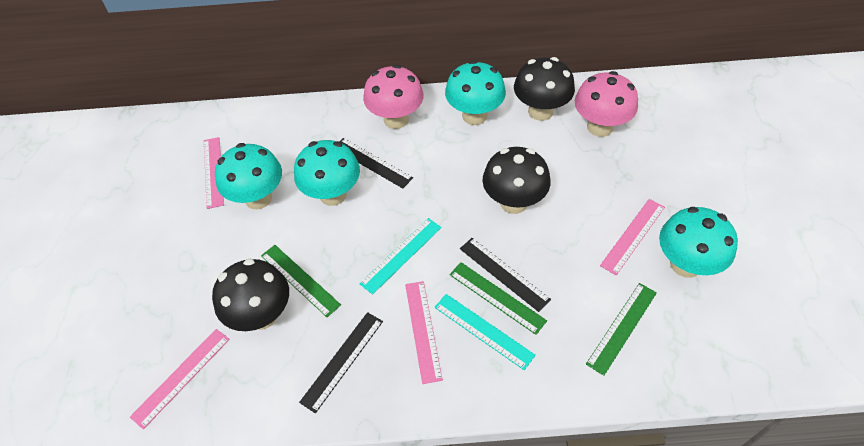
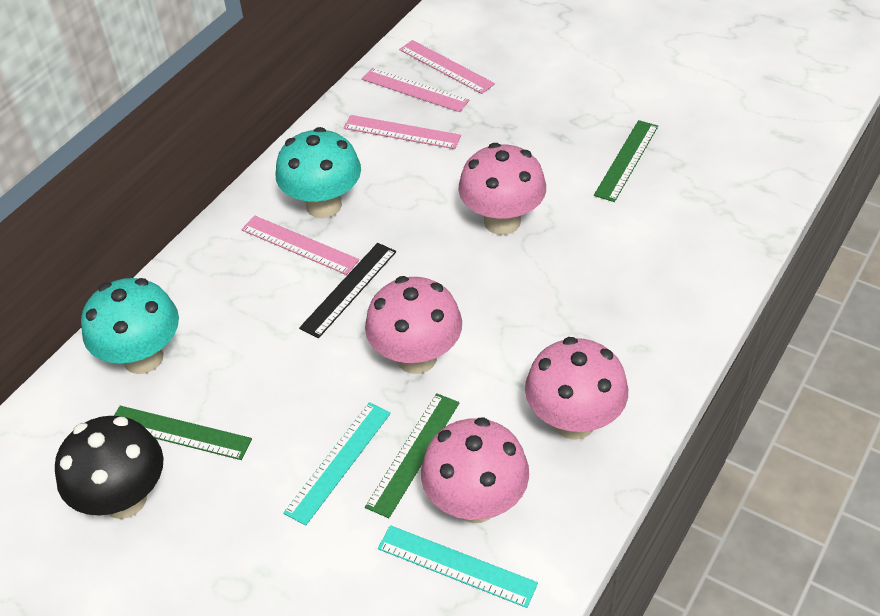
black mushroom: 3 -> 1
black ruler: 3 -> 1
pink mushroom: 2 -> 4
turquoise mushroom: 4 -> 2

